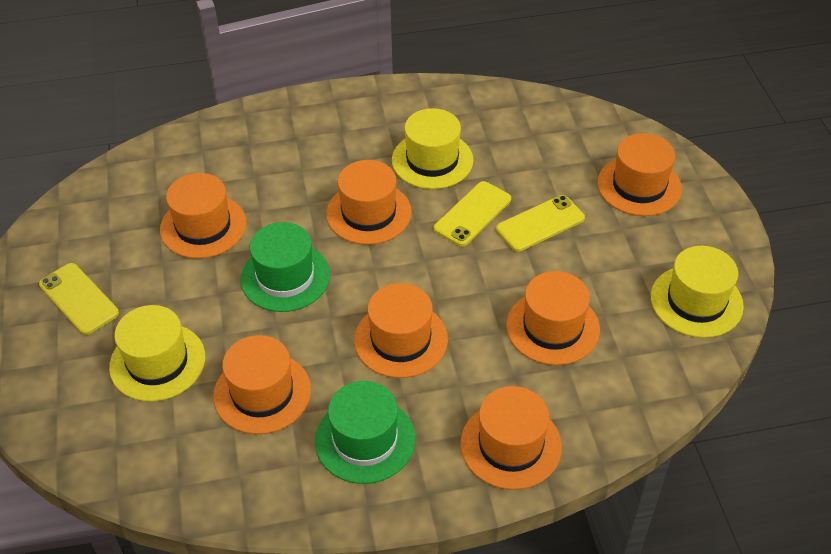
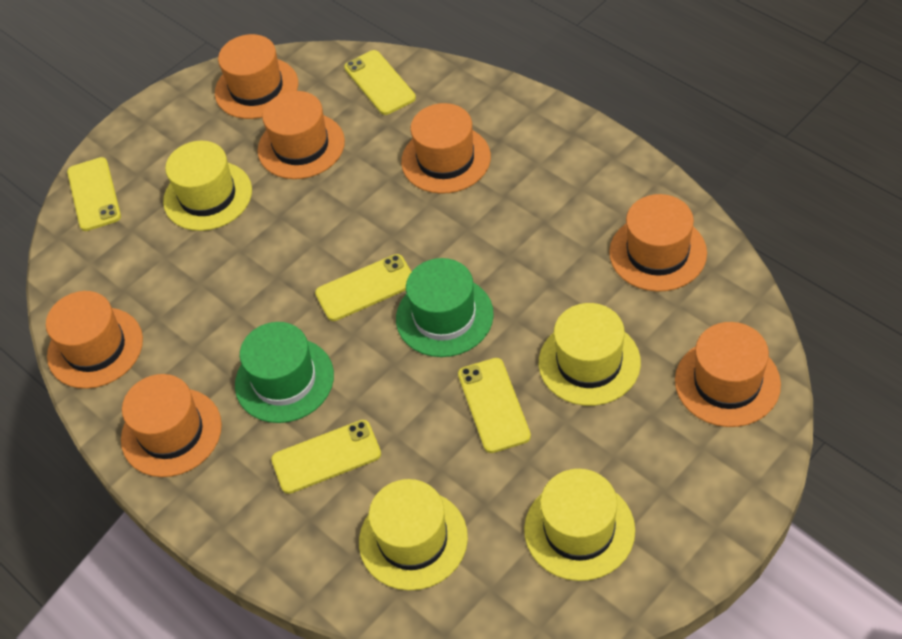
yellow hat: 3 -> 4
yellow phone: 3 -> 5

